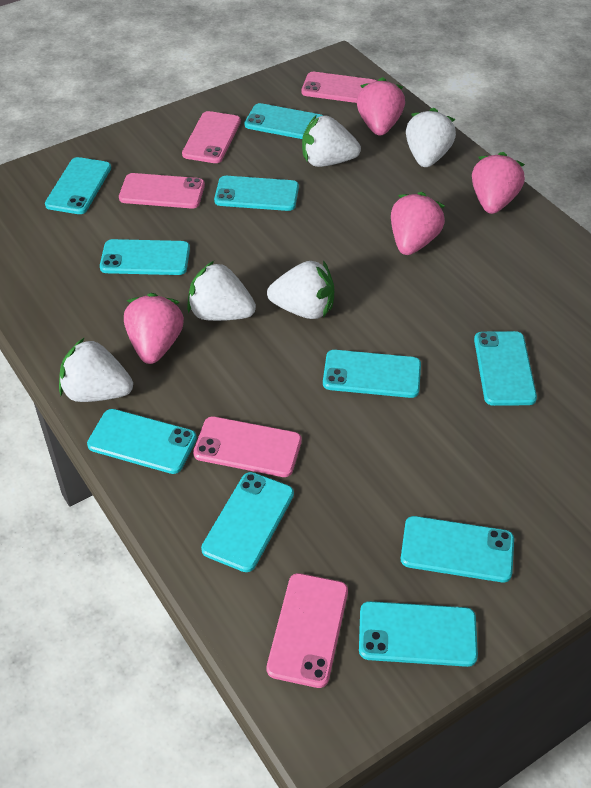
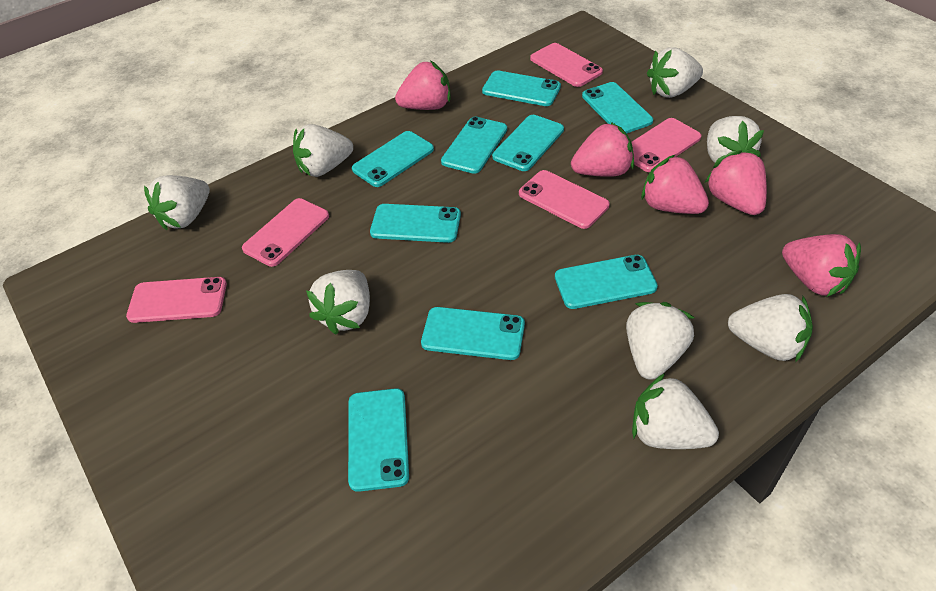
pink strawberry: 4 -> 5
turquoise phone: 10 -> 9
white strawberry: 5 -> 8

